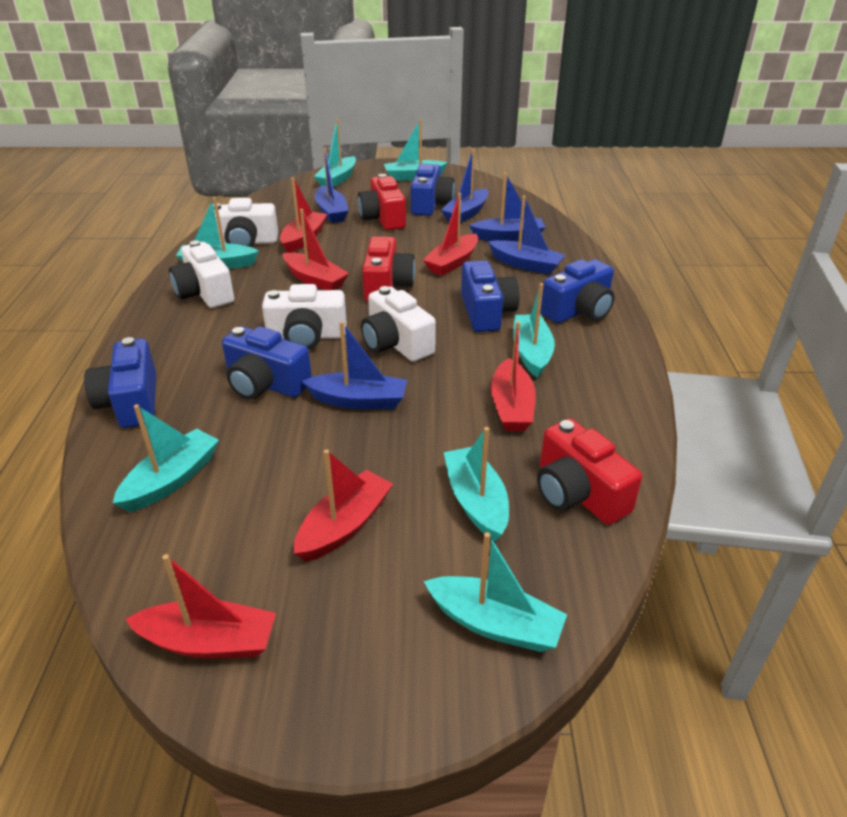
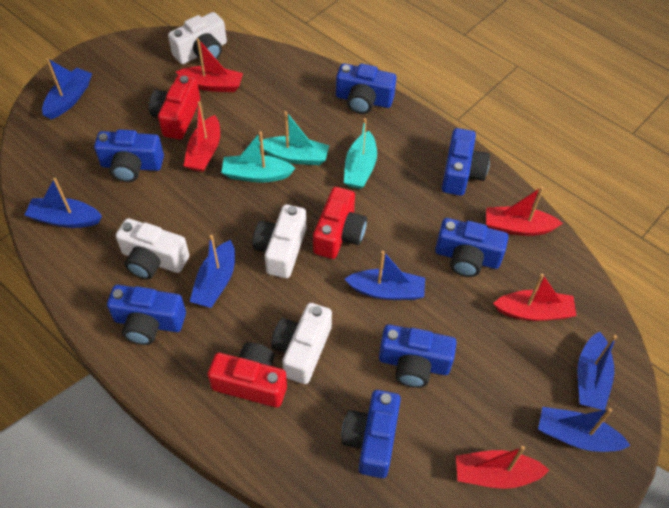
blue boat: 5 -> 6
blue camera: 5 -> 7
red boat: 6 -> 5
turquoise boat: 7 -> 3

